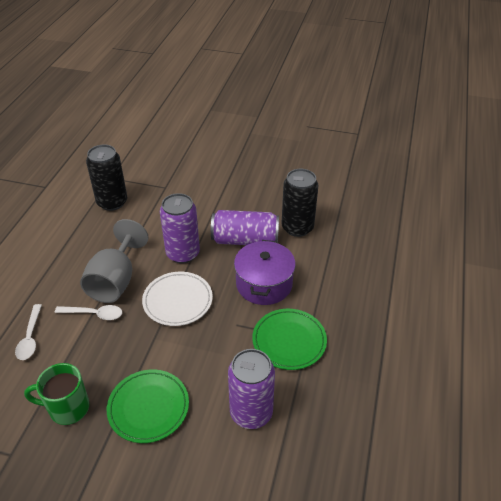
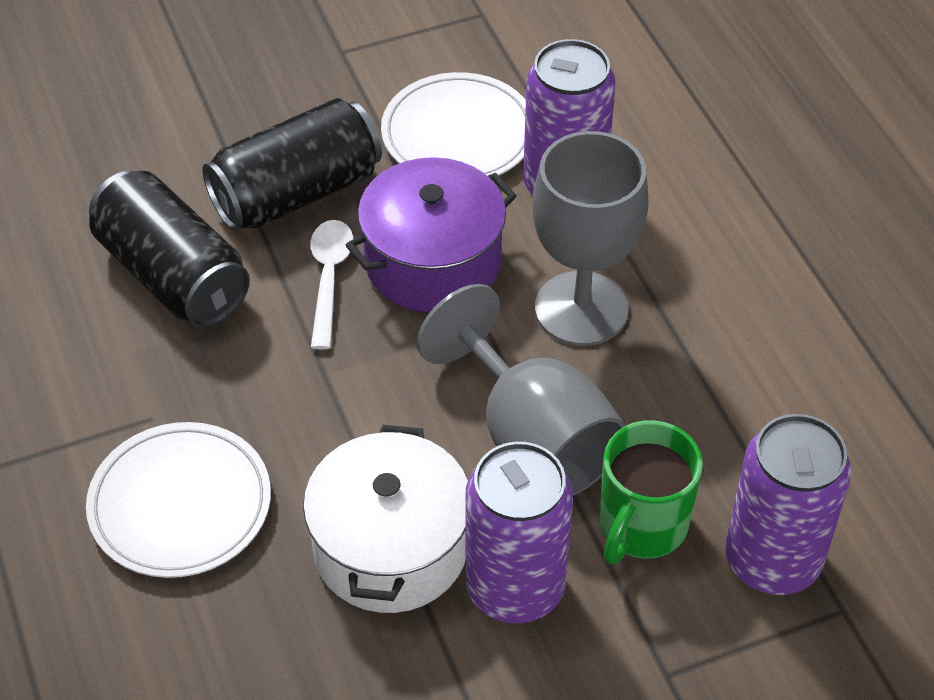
green plate: 2 -> 0
grey goblet: 1 -> 2
white plate: 1 -> 2
white pot: 0 -> 1
white spoon: 2 -> 1

